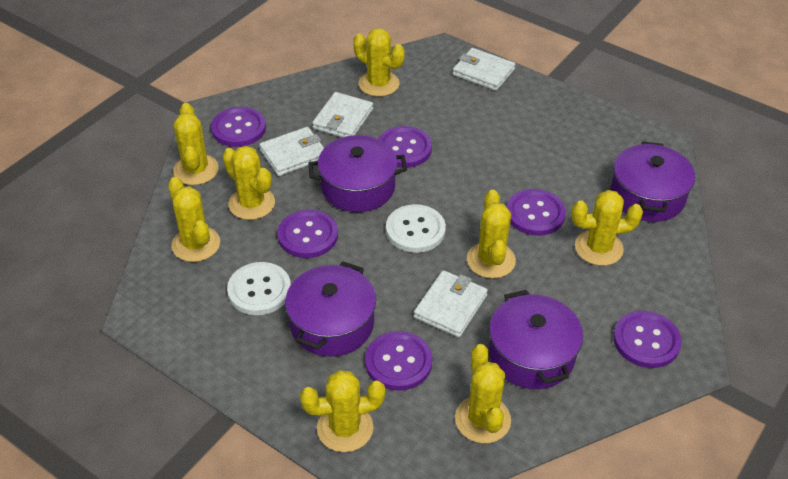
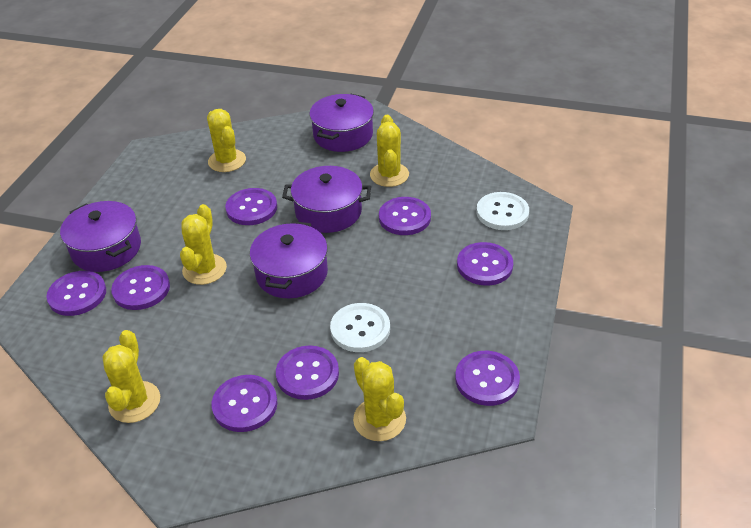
purple button: 6 -> 8
white wallet: 4 -> 0
yellow cactus: 8 -> 5

